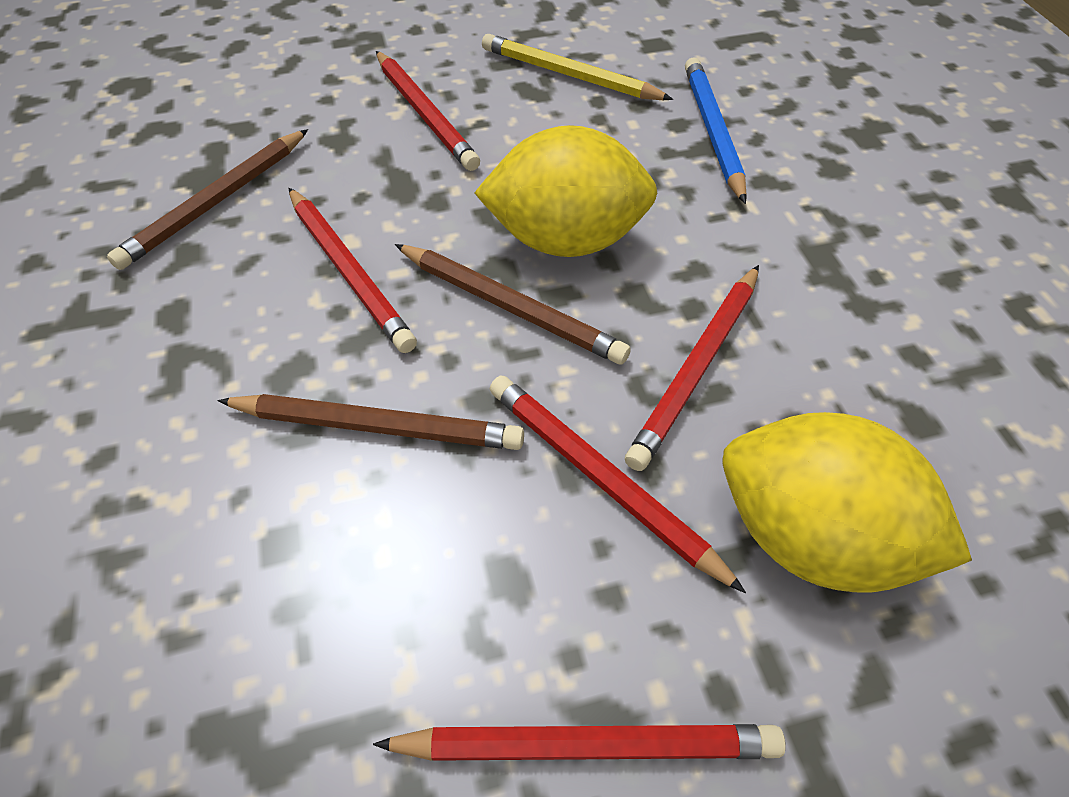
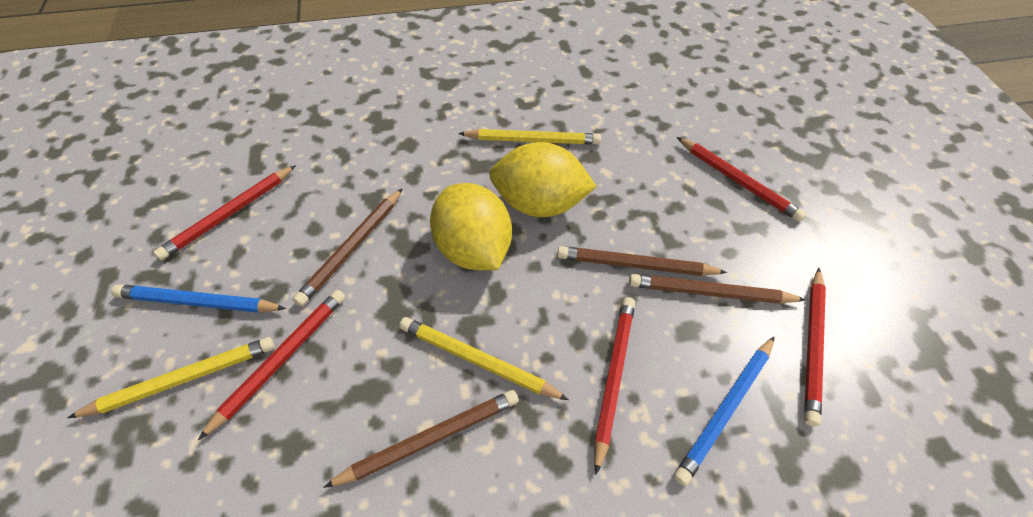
blue pencil: 1 -> 2
brown pencil: 3 -> 4
yellow pencil: 1 -> 3

